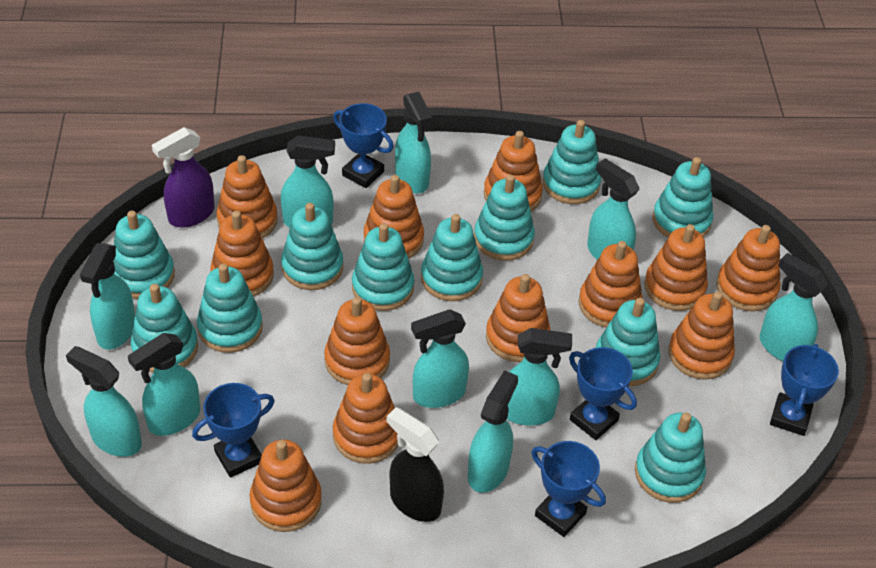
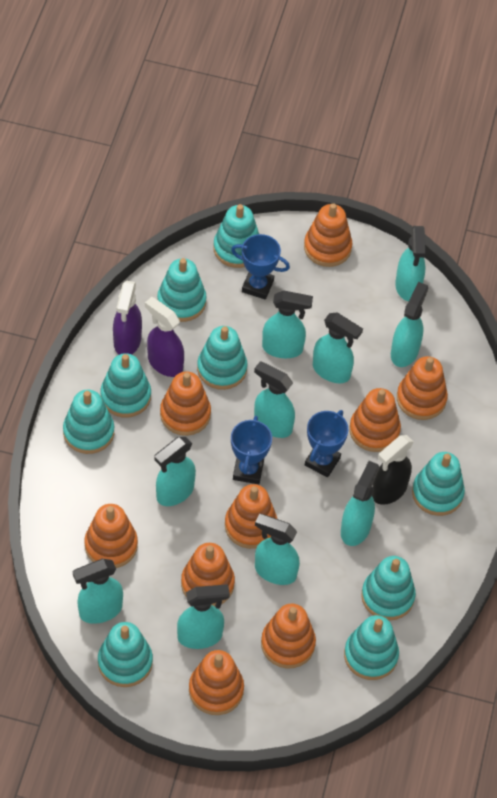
blue trophy: 5 -> 3
orange stacking toy: 12 -> 9
purple spray bottle: 1 -> 2
turquoise stacking toy: 11 -> 9

